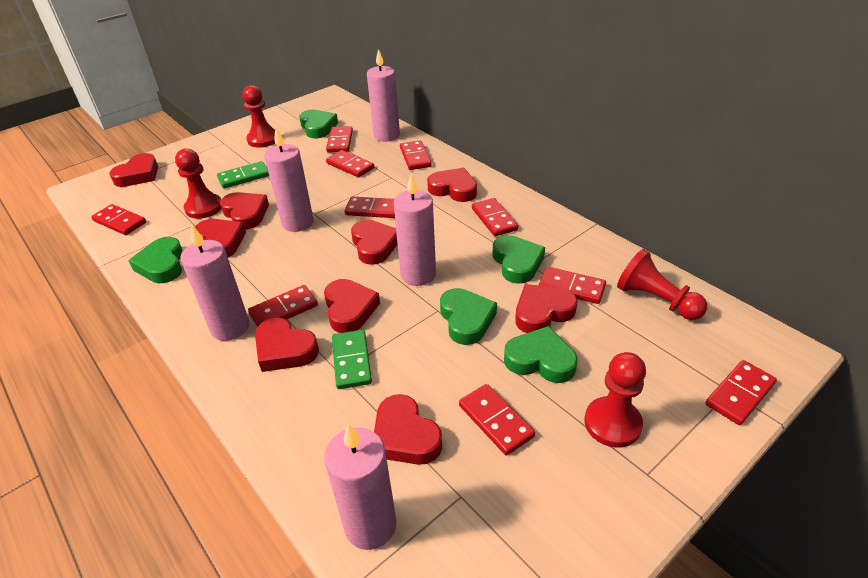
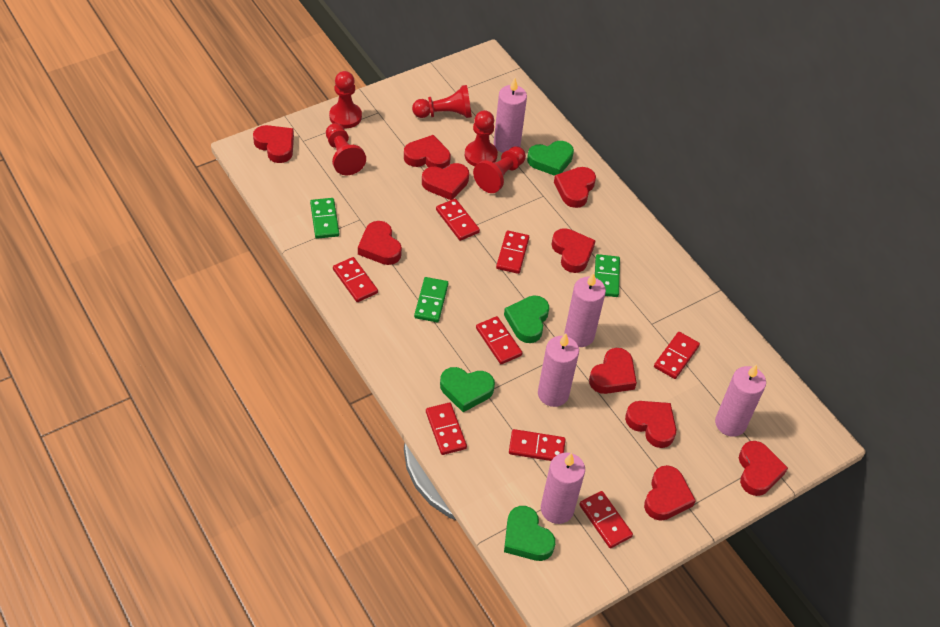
green domino: 2 -> 3
green heart: 5 -> 4
red domino: 10 -> 8
red heart: 9 -> 10
red pawn: 4 -> 5

